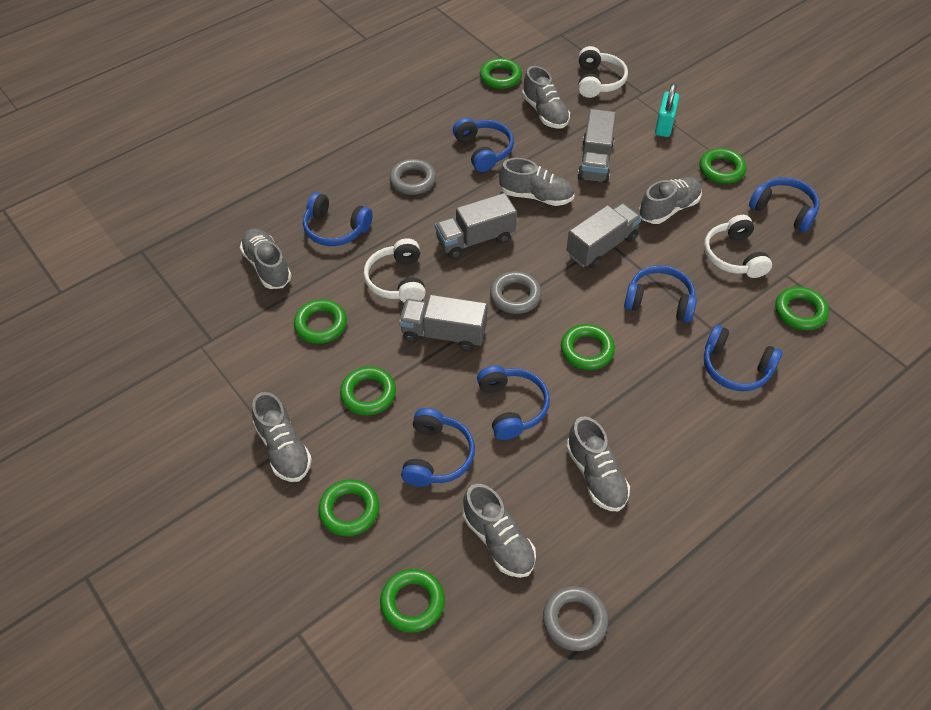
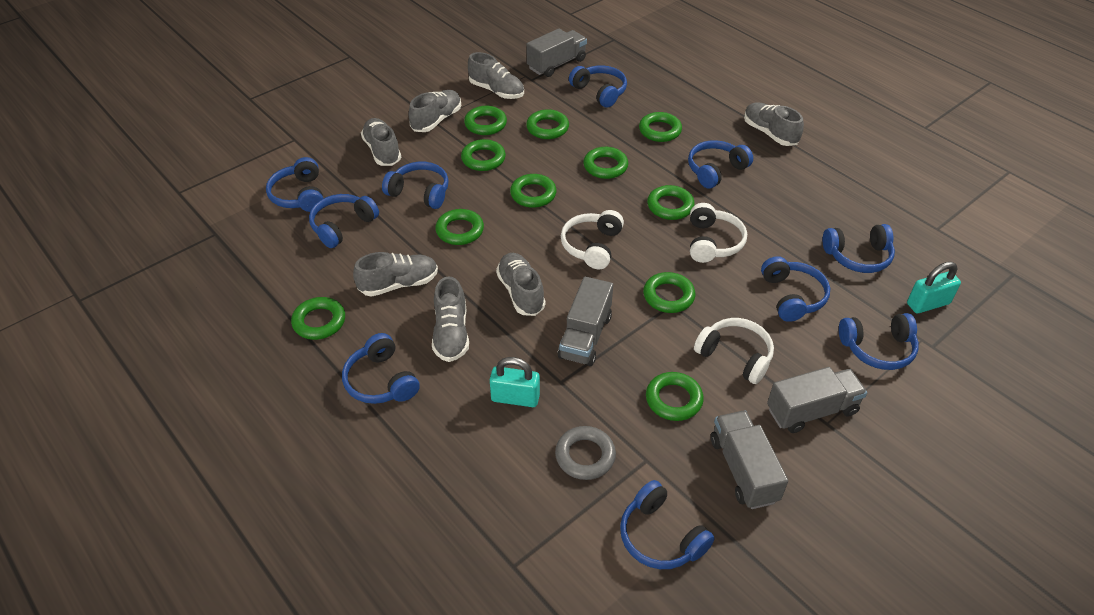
blue headphones: 7 -> 10
green ring: 8 -> 11
grey ring: 3 -> 1
turquoise padlock: 1 -> 2

